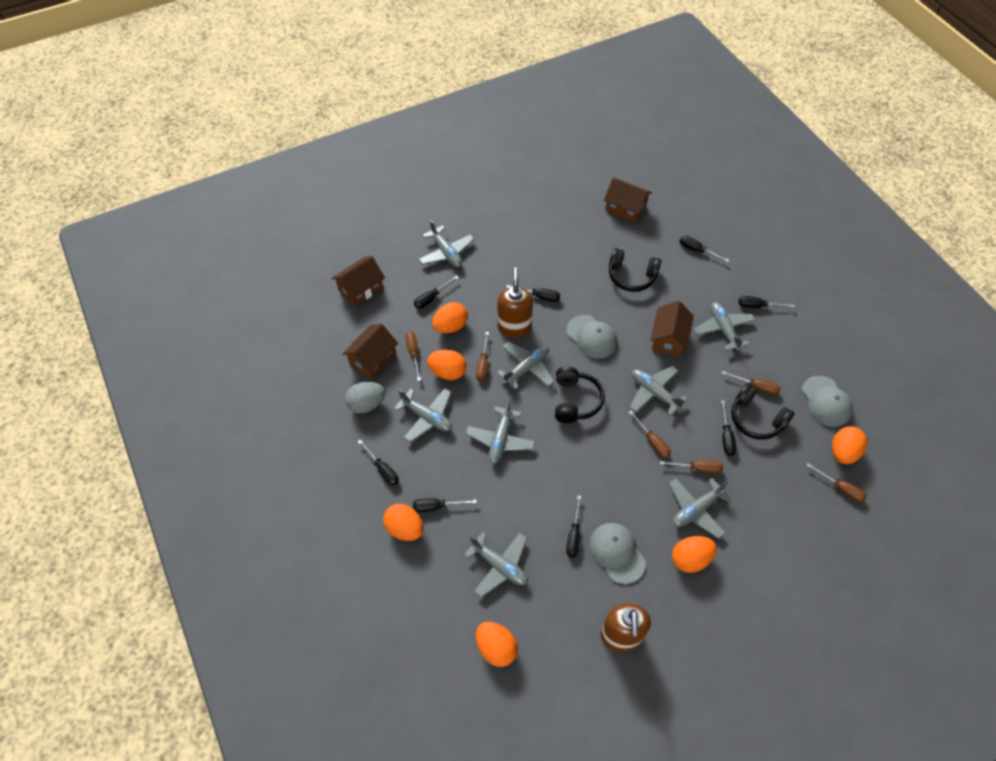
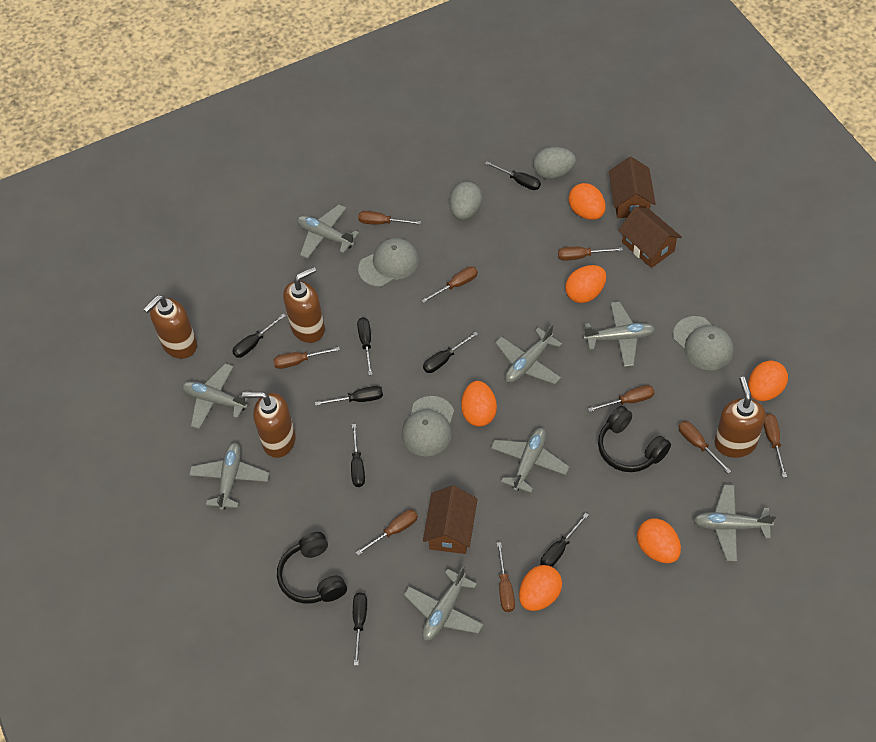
black headphones: 3 -> 2
brown house: 4 -> 3
brown screwdriver: 6 -> 9
brown soap dispenser: 2 -> 4
grey egg: 1 -> 2

